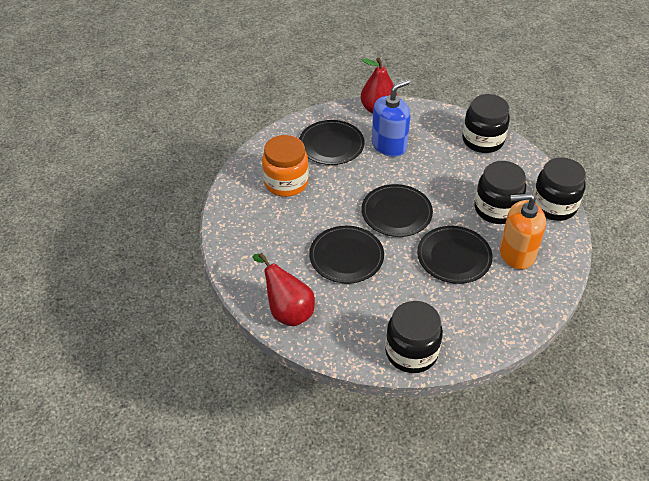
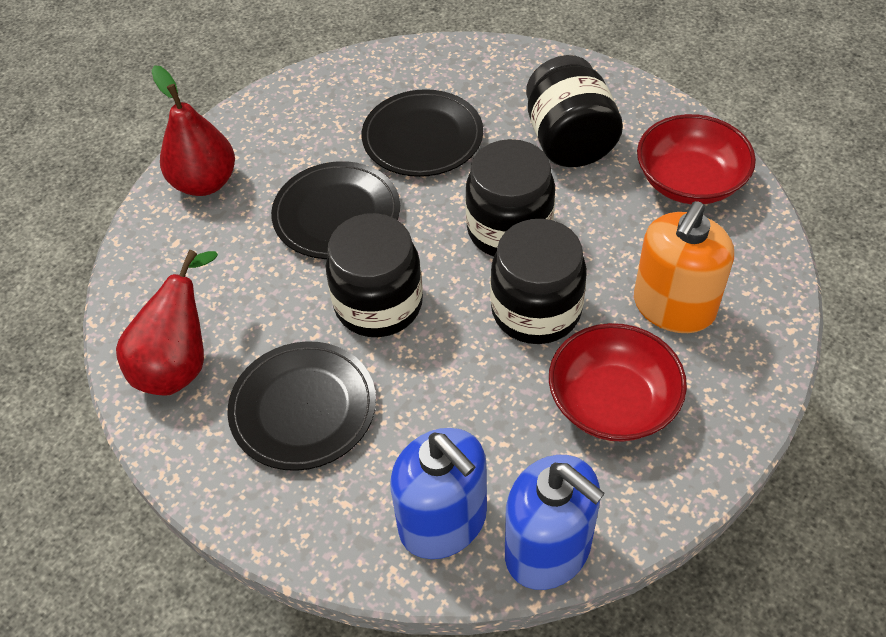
black plate: 4 -> 3
blue soap dispenser: 1 -> 2
orange jar: 1 -> 0
red bowl: 0 -> 2

